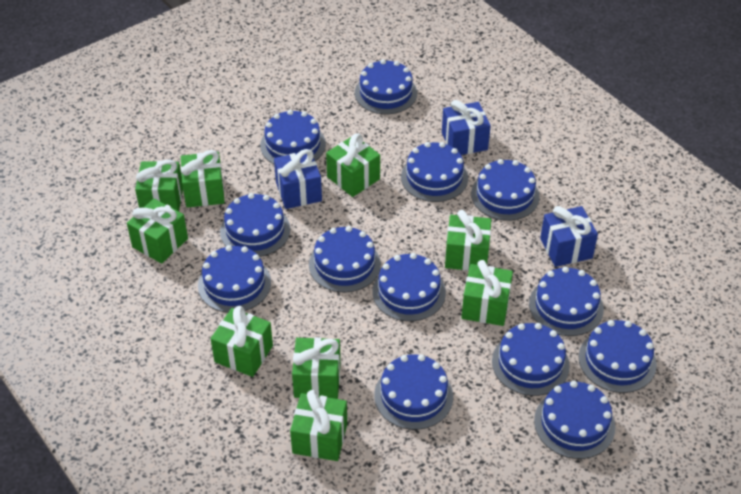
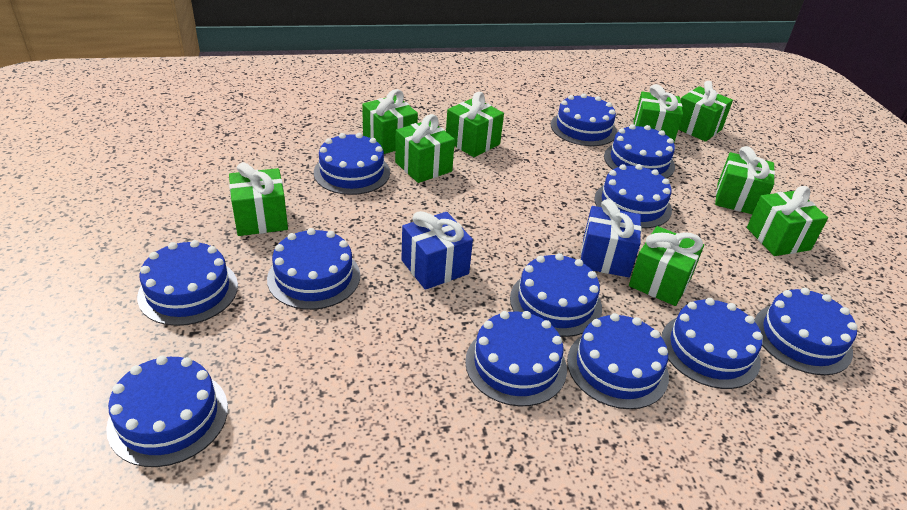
blue cake: 13 -> 12
blue gift: 3 -> 2

